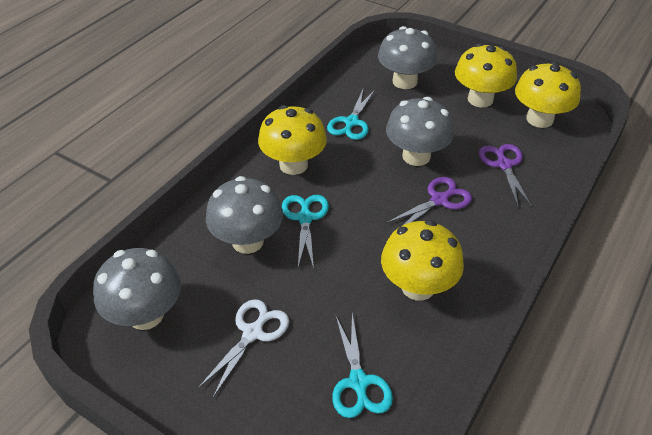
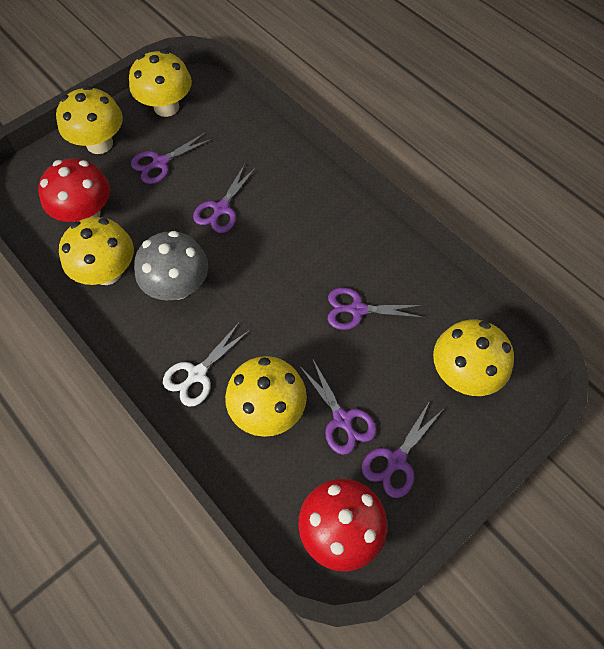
grey mushroom: 4 -> 1
purple scissors: 2 -> 5
red mushroom: 0 -> 2
turquoise scissors: 3 -> 0
yellow mushroom: 4 -> 5

